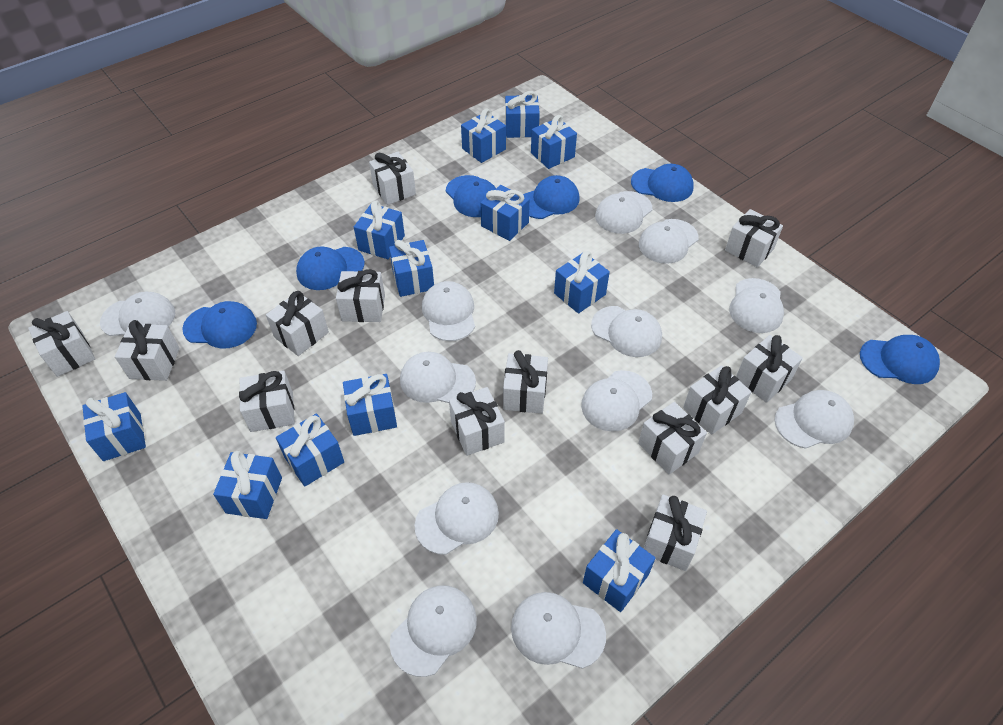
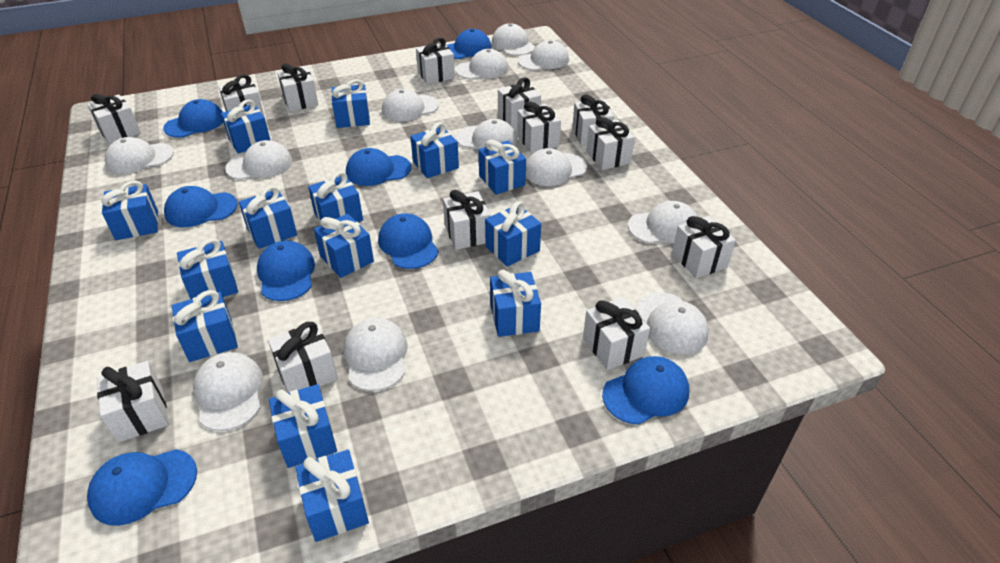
blue cap: 6 -> 8
blue gift: 12 -> 14

